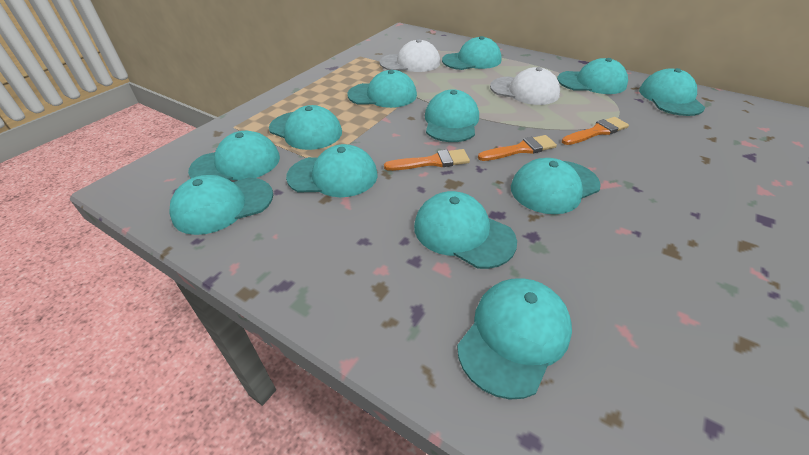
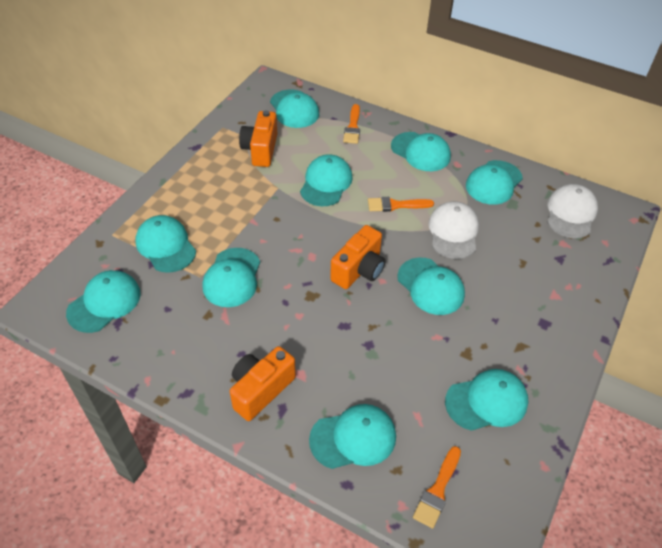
orange camera: 0 -> 3
turquoise cap: 12 -> 10

